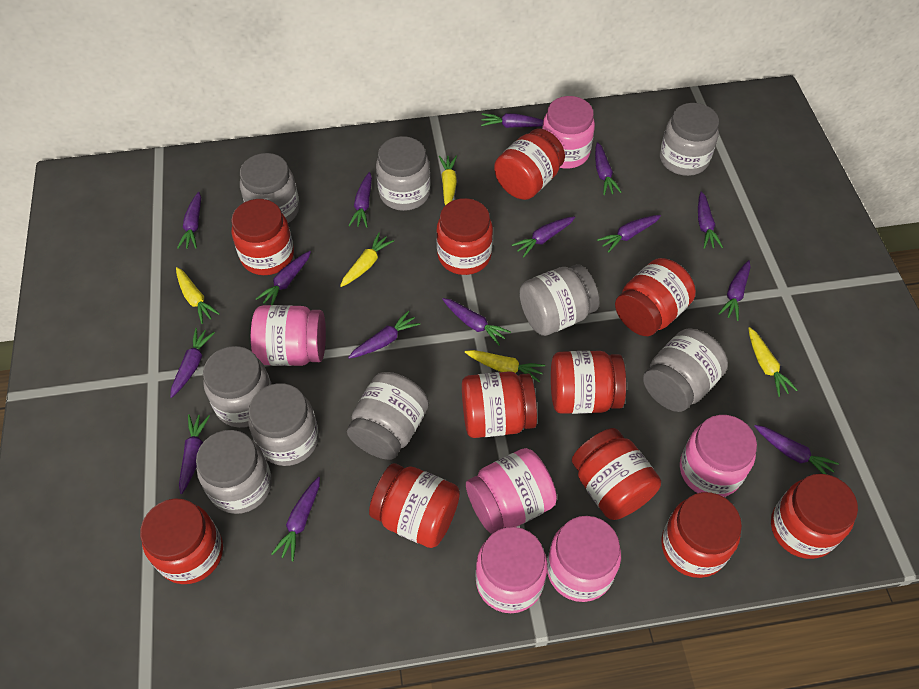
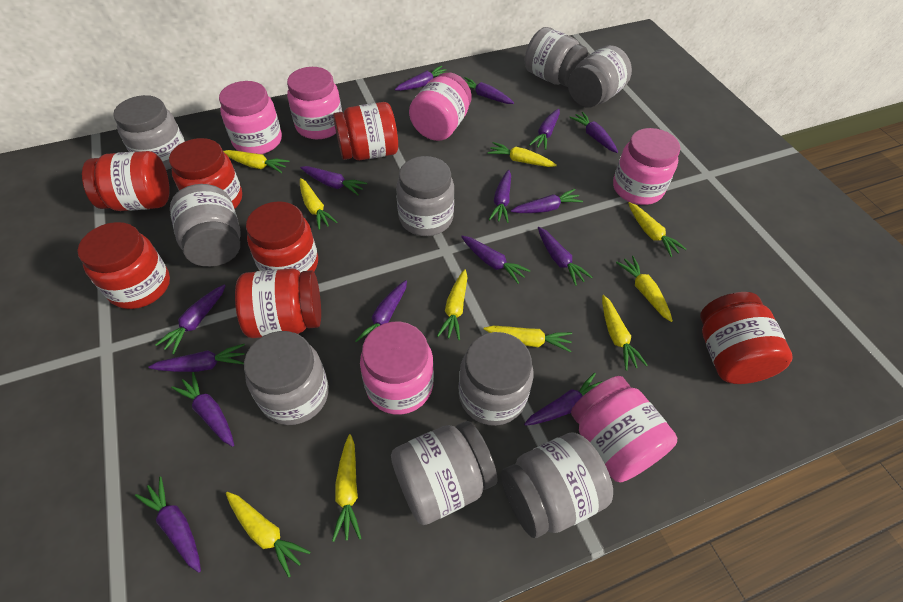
red jar: 11 -> 7
yellow carrot: 5 -> 10

